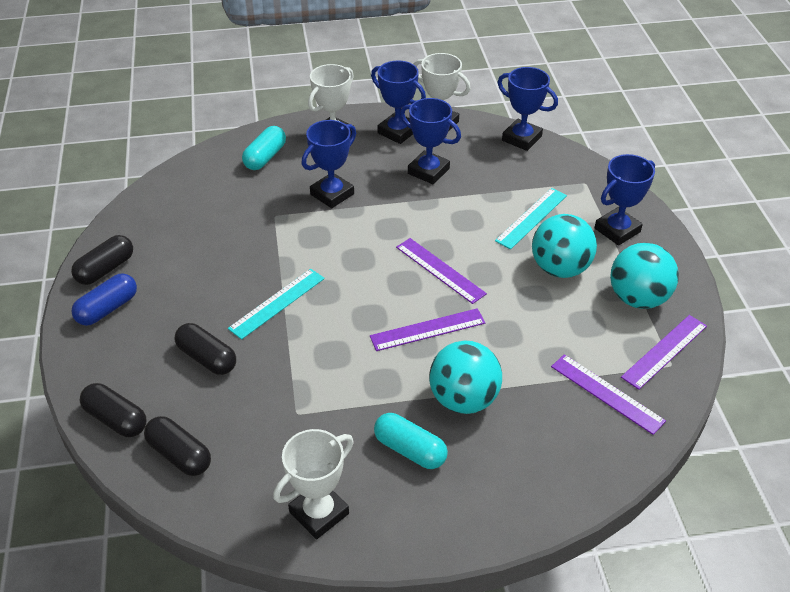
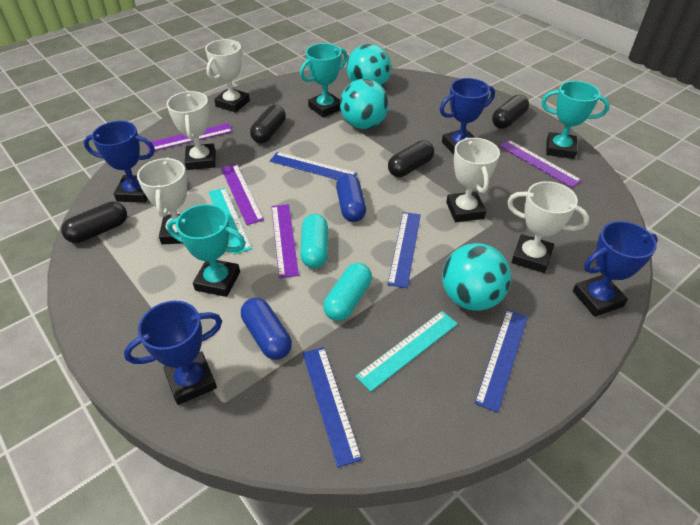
blue capsule: 1 -> 2
blue ruler: 0 -> 4
blue trophy: 5 -> 4
turquoise trophy: 0 -> 3
white trophy: 3 -> 5

